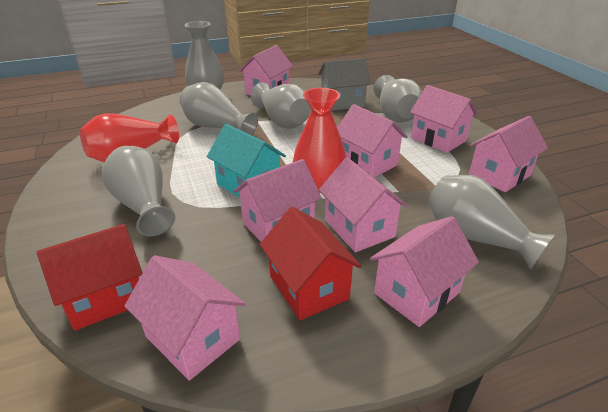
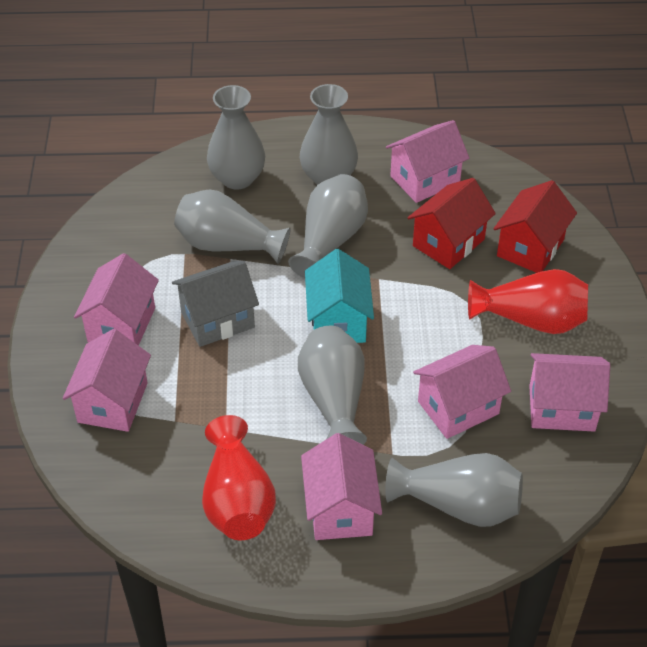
pink house: 8 -> 6

